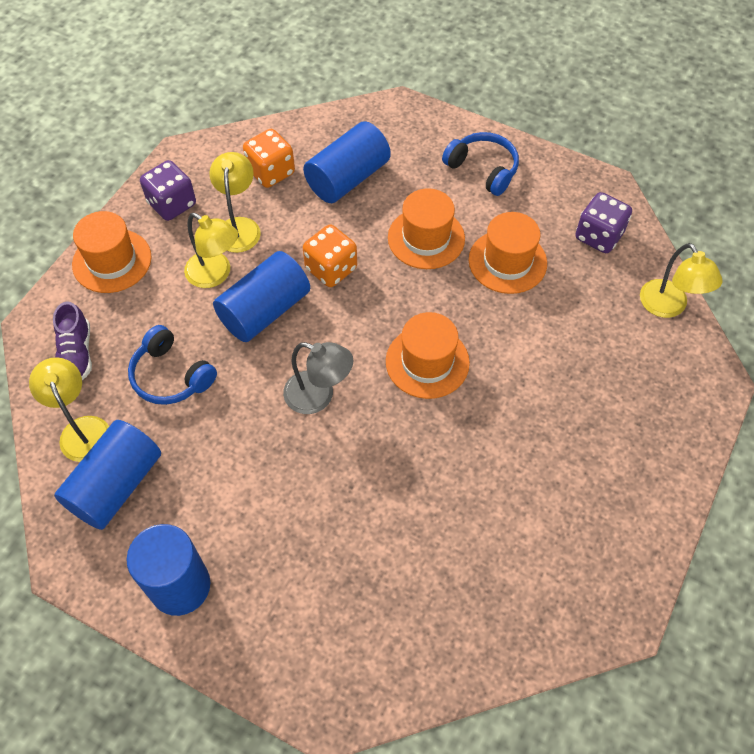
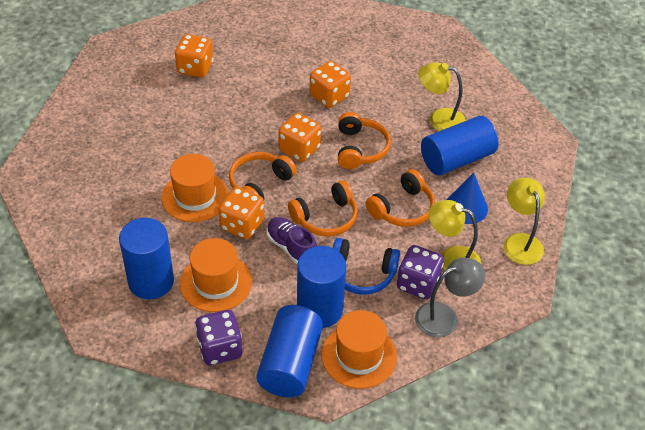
blue cone: 0 -> 1
blue headphones: 2 -> 1
orange dice: 2 -> 4
orange hat: 4 -> 3
orange headphones: 0 -> 4
yellow lamp: 4 -> 3

